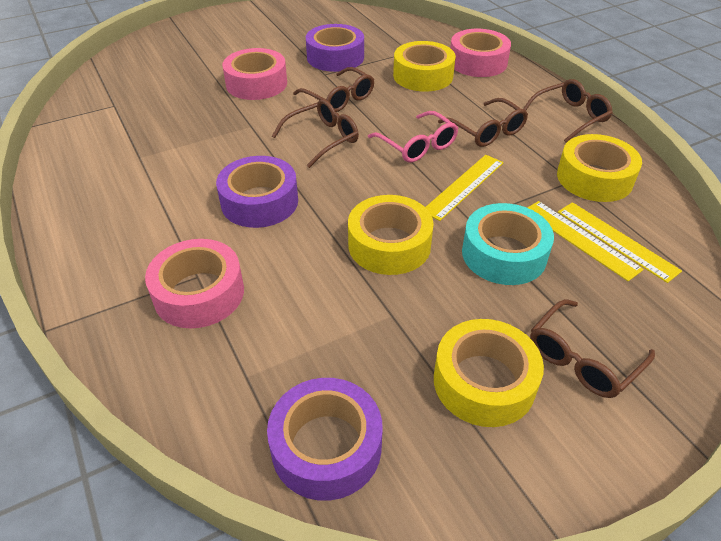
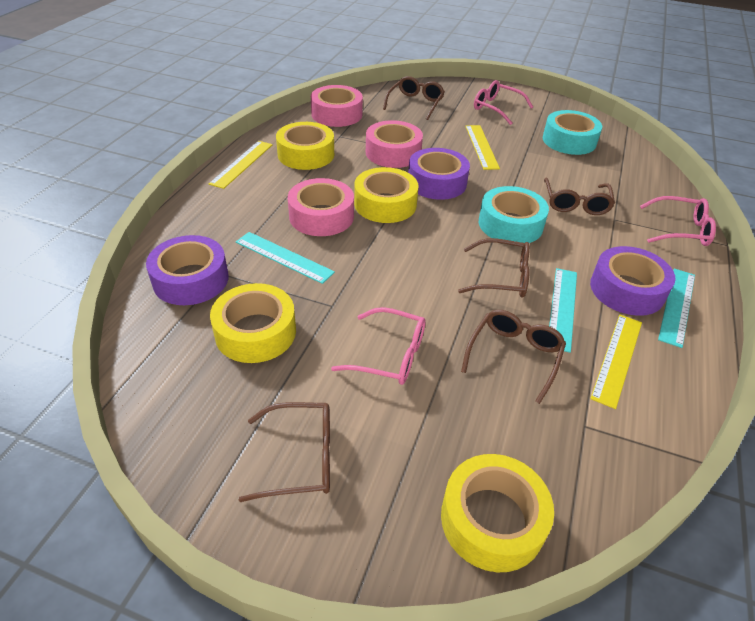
pink glasses: 1 -> 3
turquoise ruler: 0 -> 3
turquoise tape: 1 -> 2

